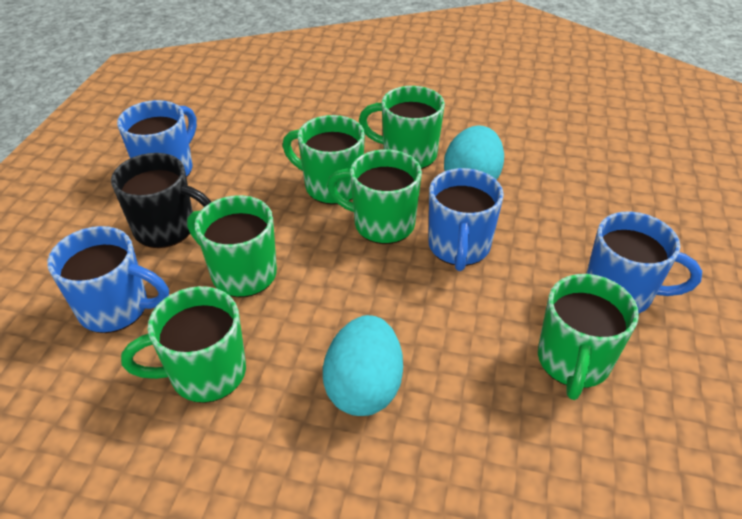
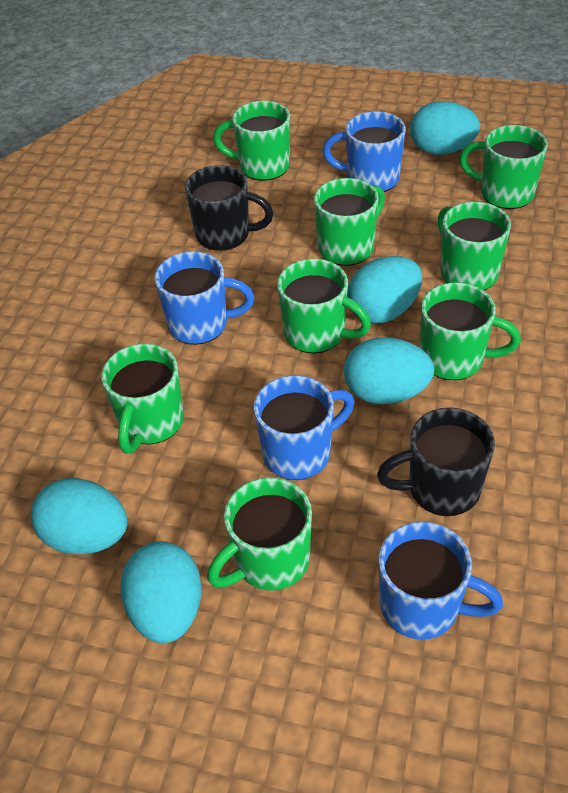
black mug: 1 -> 2
green mug: 6 -> 8
turquoise egg: 2 -> 5

